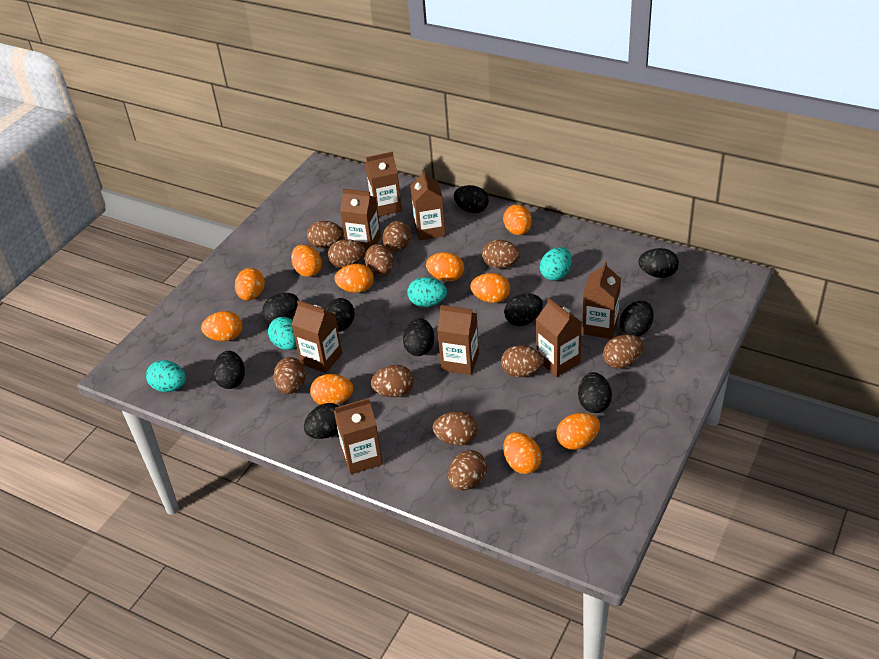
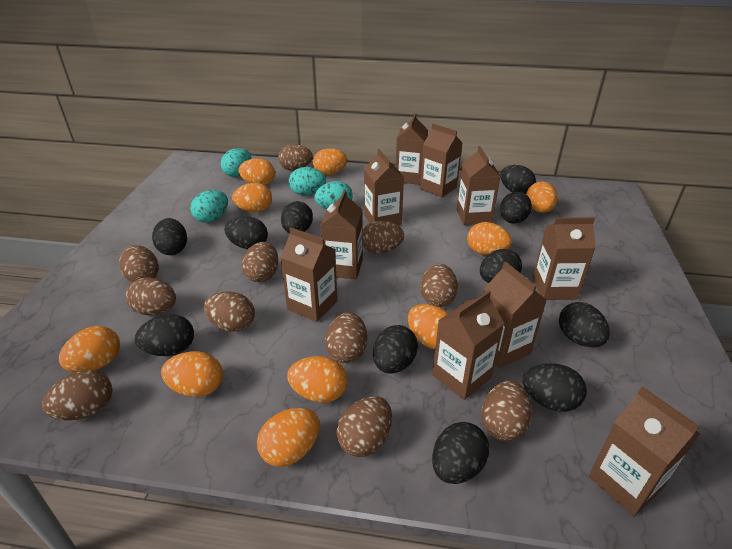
black egg: 10 -> 11
brown carton: 8 -> 10

